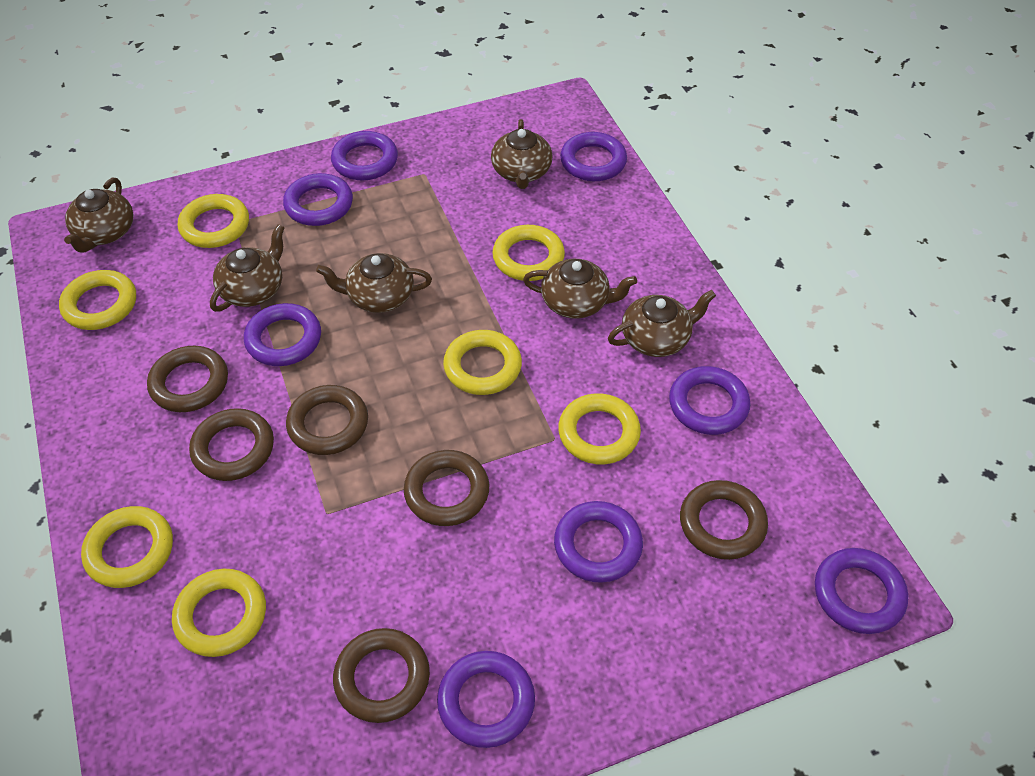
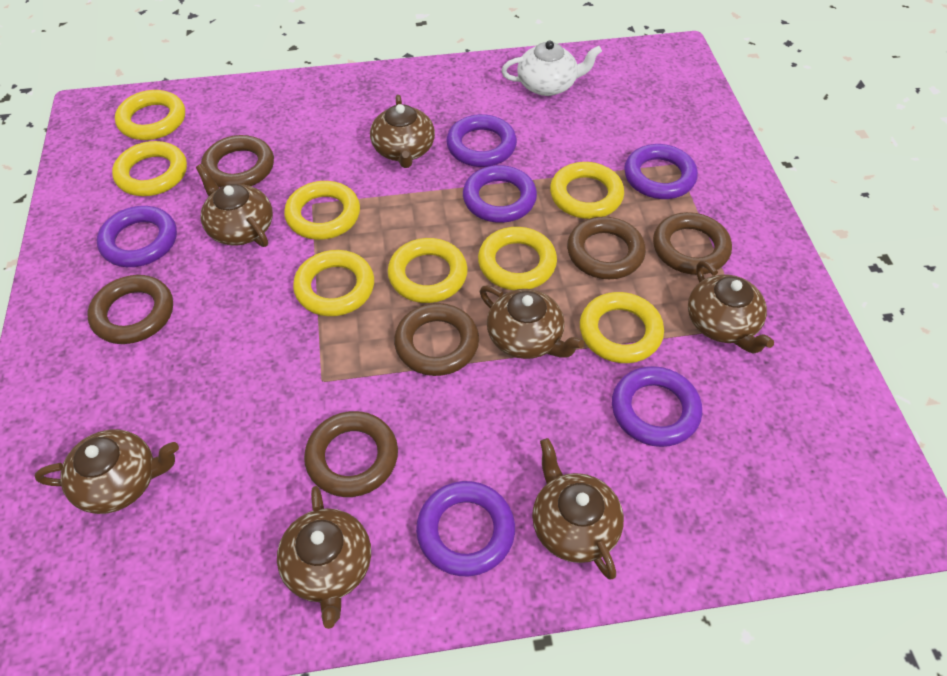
brown teapot: 6 -> 7
purple ring: 8 -> 6
white teapot: 0 -> 1
yellow ring: 7 -> 8

